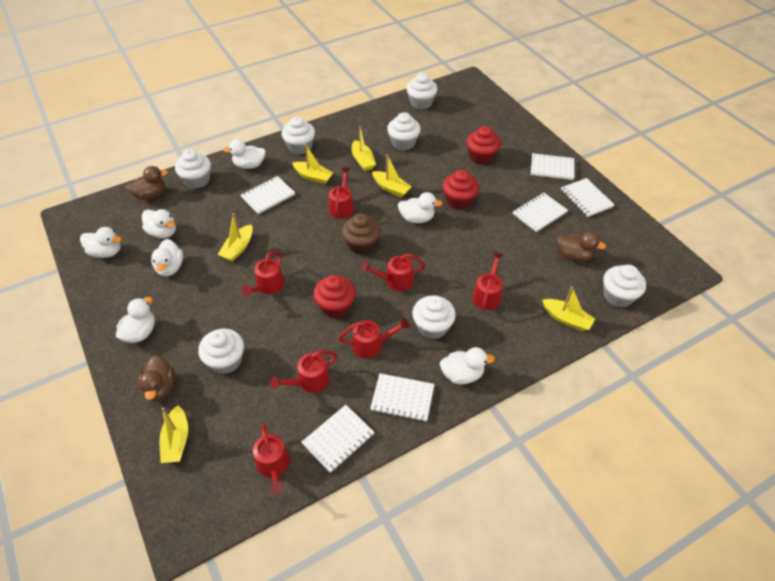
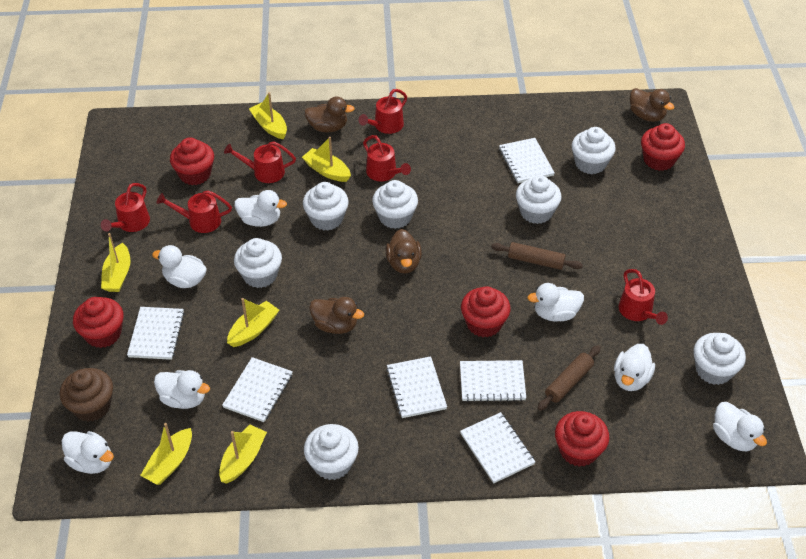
brown duck: 3 -> 4
brown rolling pin: 0 -> 2
red cupcake: 3 -> 5
red watering can: 7 -> 6

